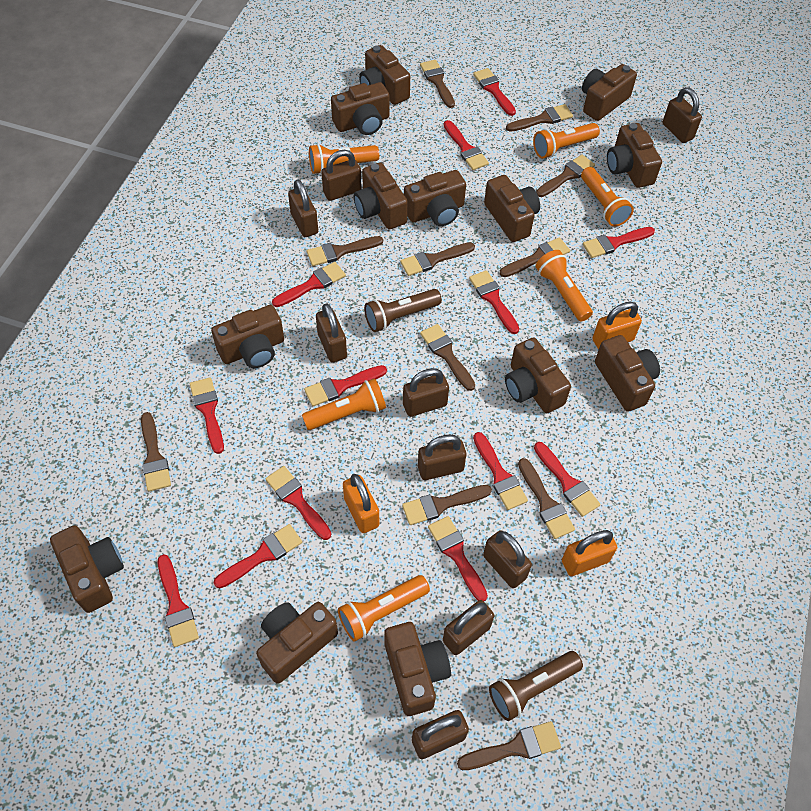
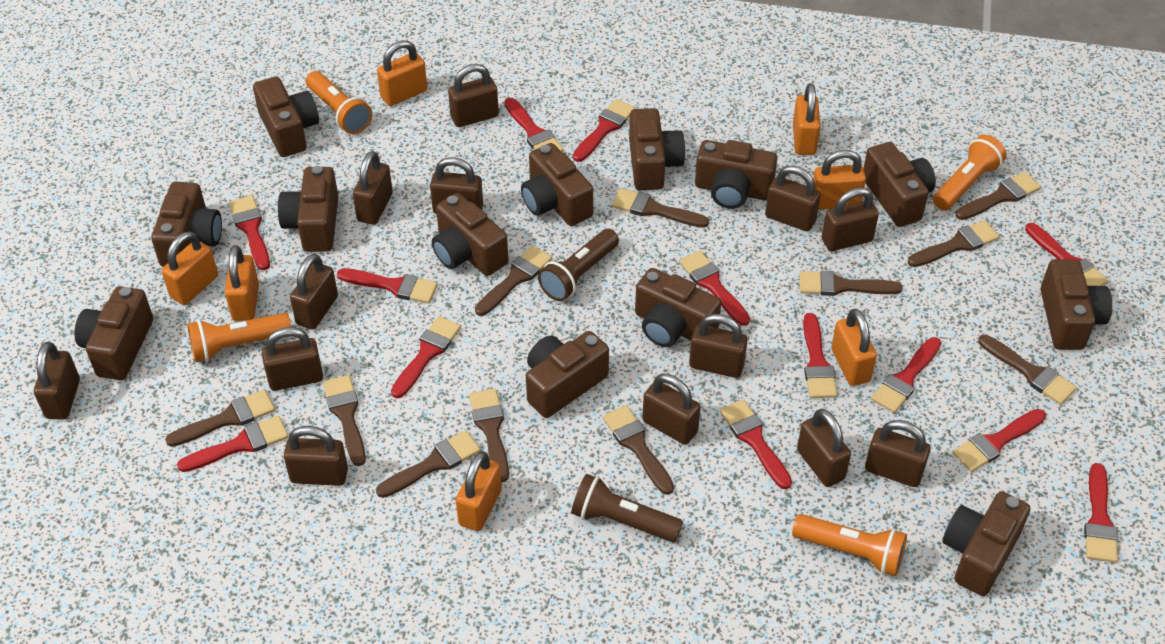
brown padlock: 9 -> 13
orange flashlight: 6 -> 4
orange padlock: 3 -> 7

